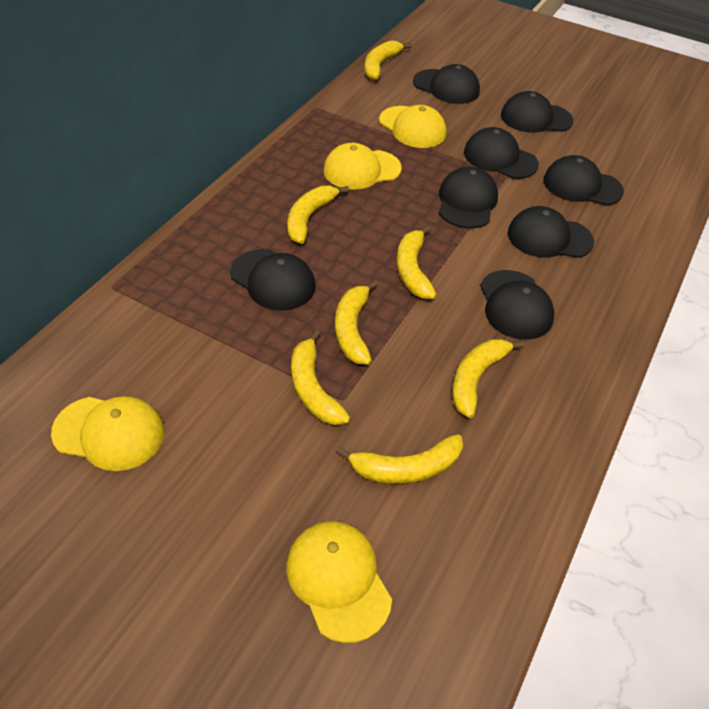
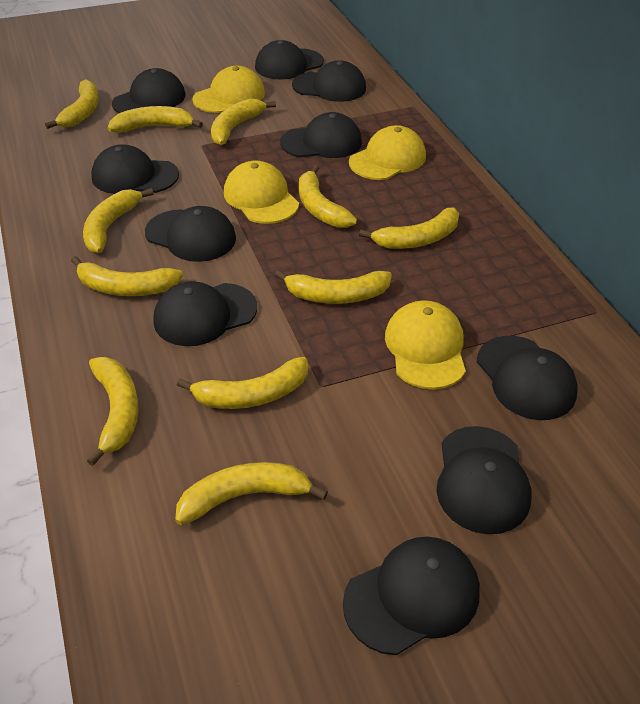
black cap: 8 -> 10
yellow banana: 7 -> 11

